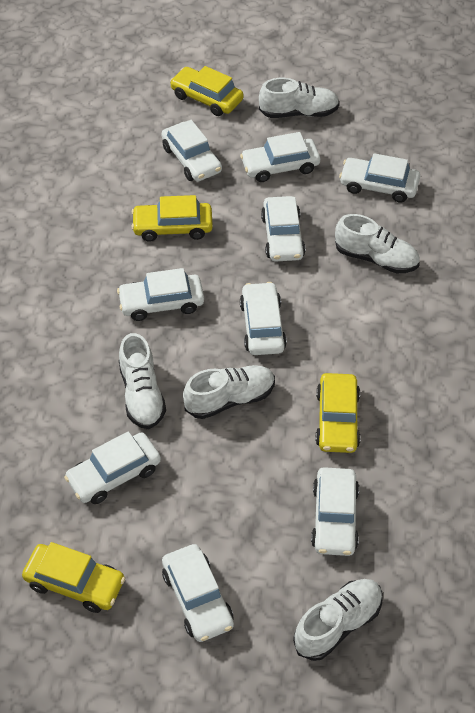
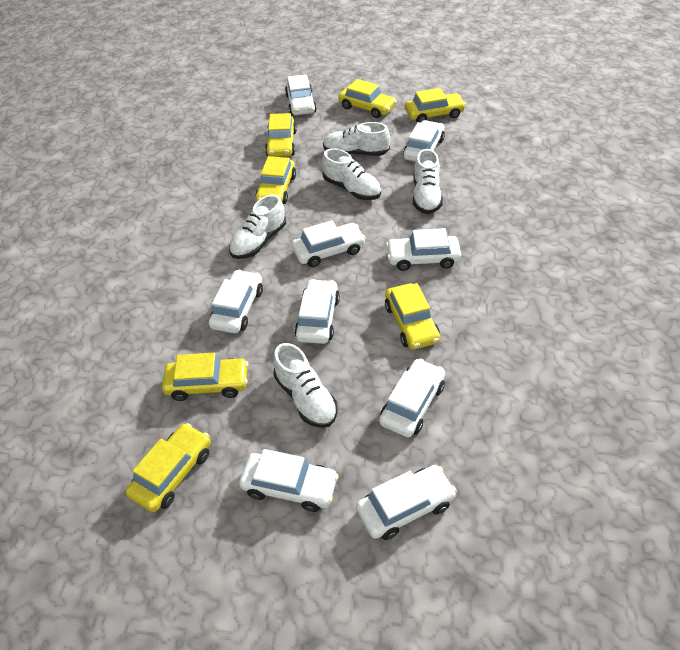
yellow car: 4 -> 7

